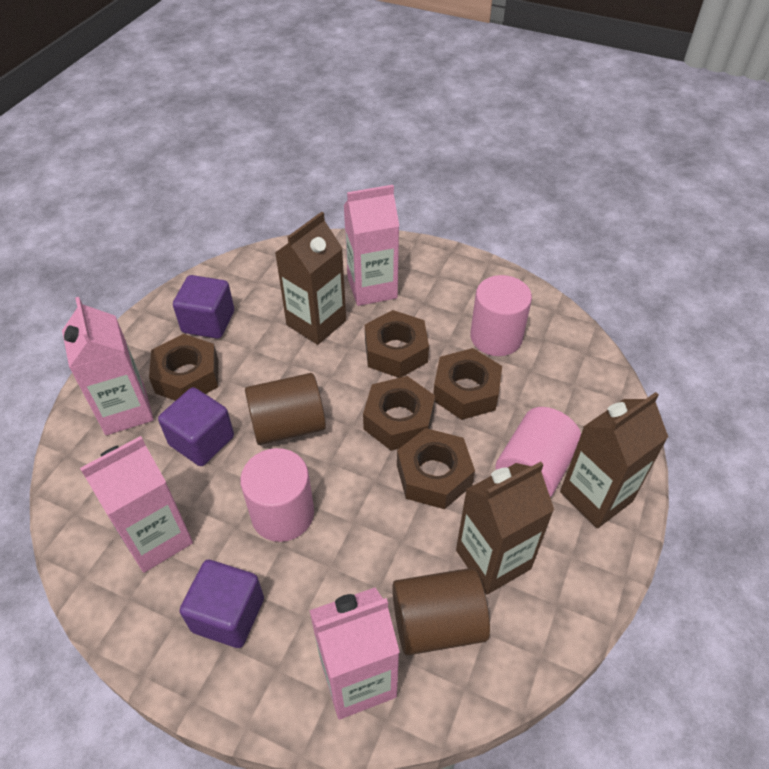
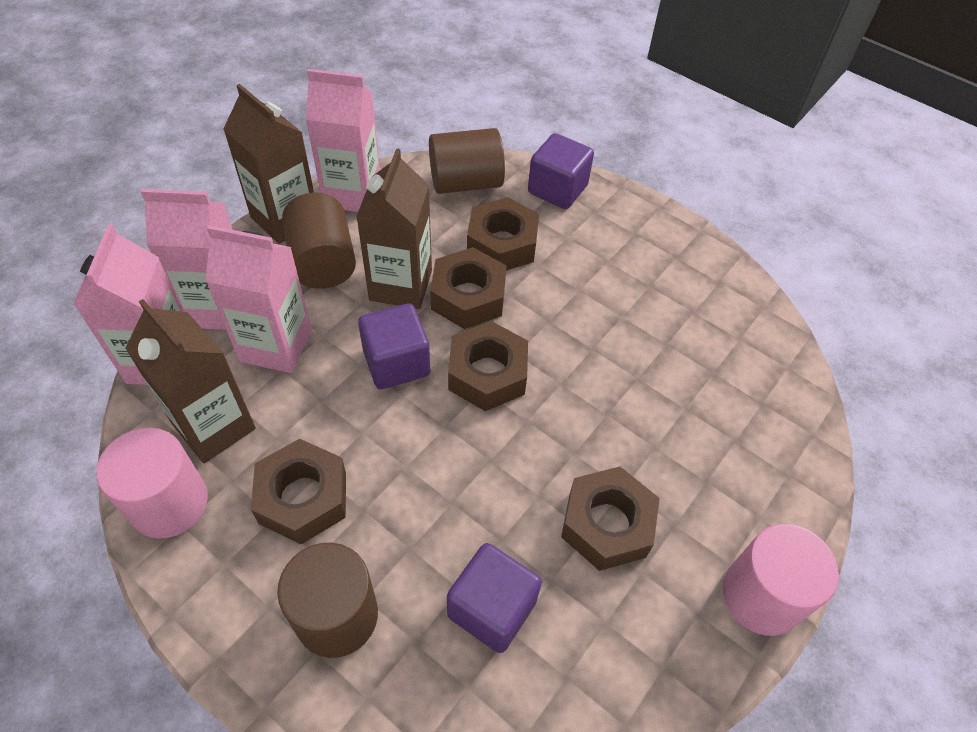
brown cylinder: 2 -> 3
pink cylinder: 3 -> 2

